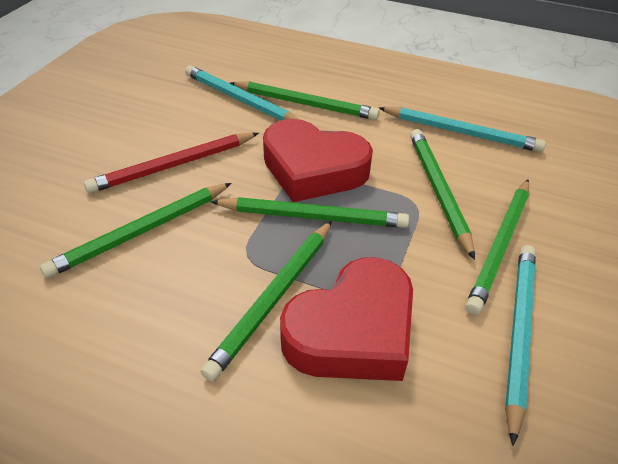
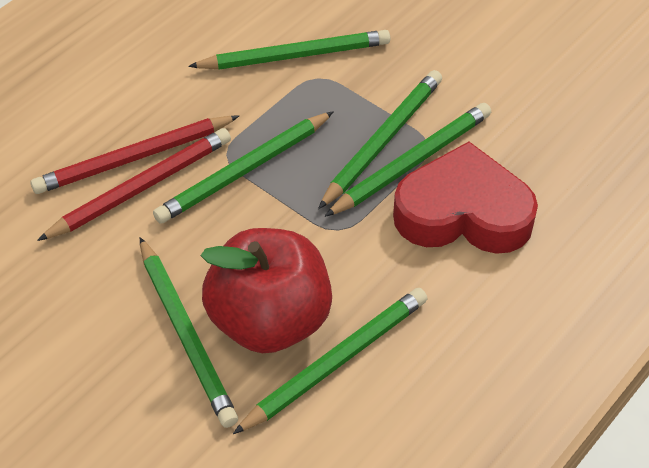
red apple: 0 -> 1
red heart: 2 -> 1
red pencil: 1 -> 2
turquoise pencil: 3 -> 0

